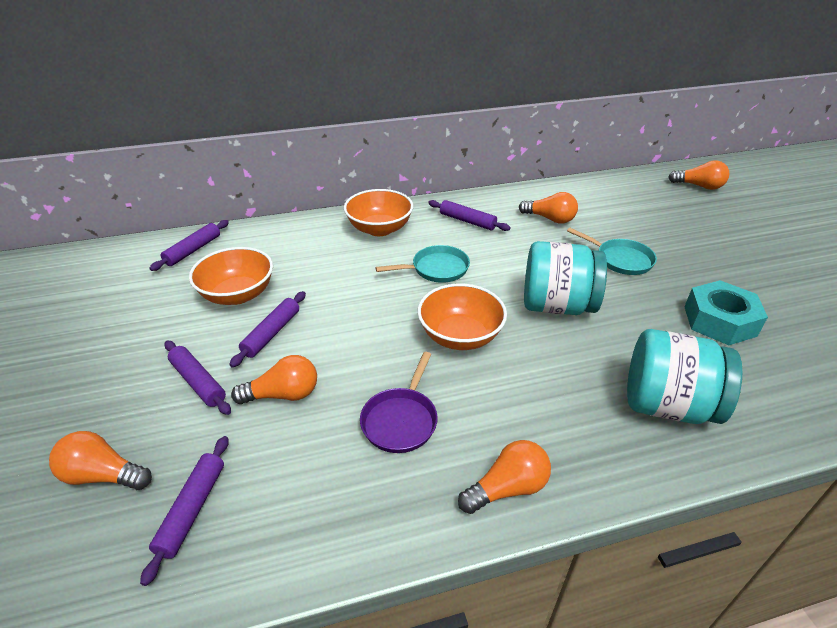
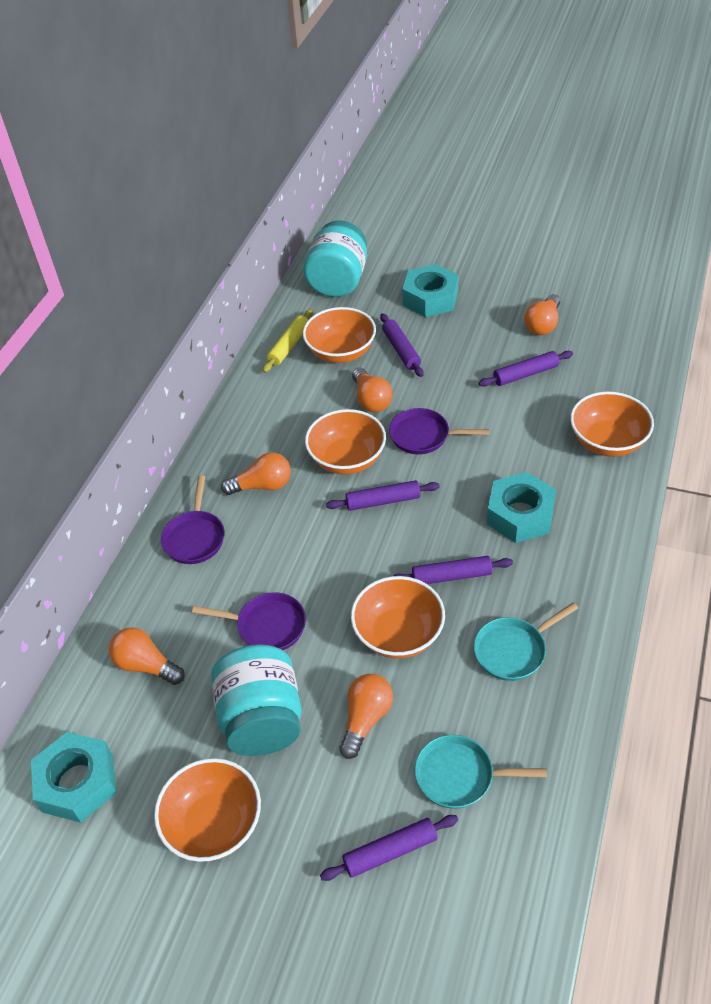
orange bowl: 3 -> 5
purple pan: 1 -> 3
turquoise nut: 1 -> 3
yellow rolling pin: 0 -> 1

